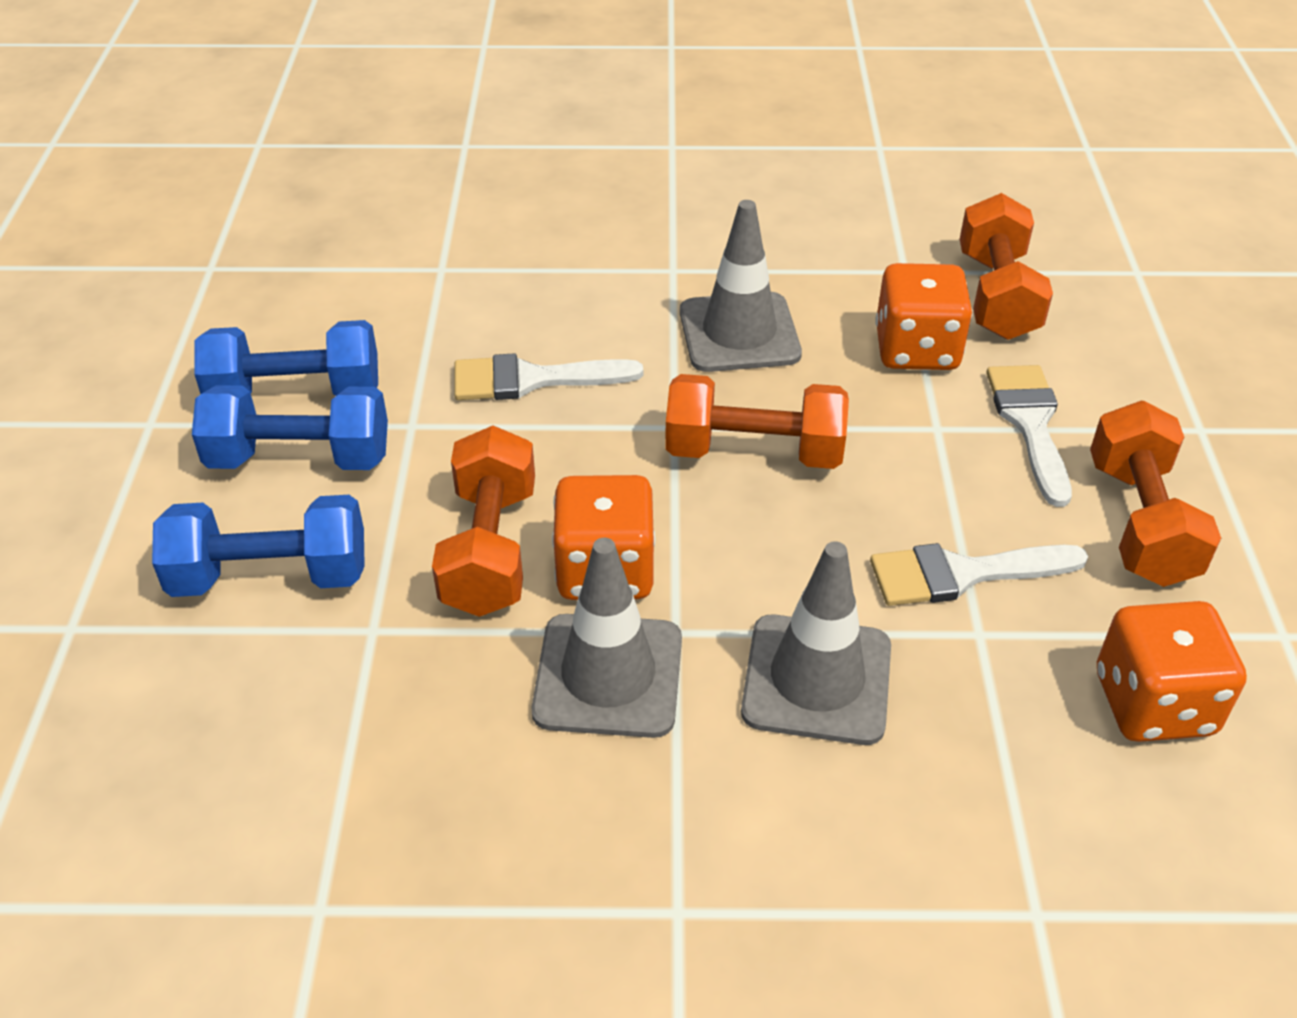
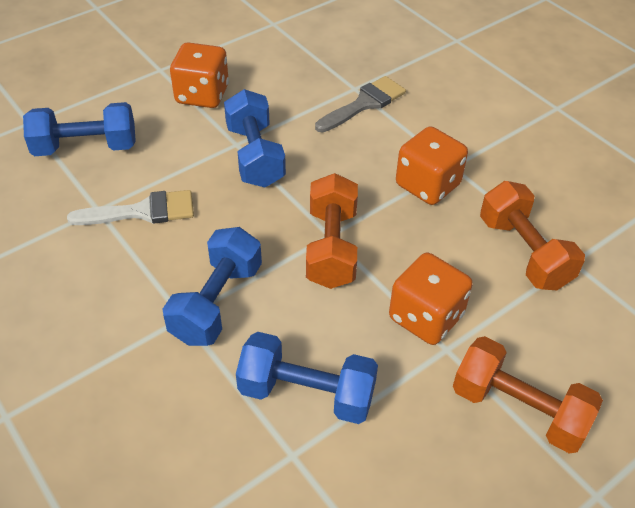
blue dumbbell: 3 -> 4
grey brush: 0 -> 1
grey traffic cone: 3 -> 0
orange dumbbell: 4 -> 3
white brush: 3 -> 1

